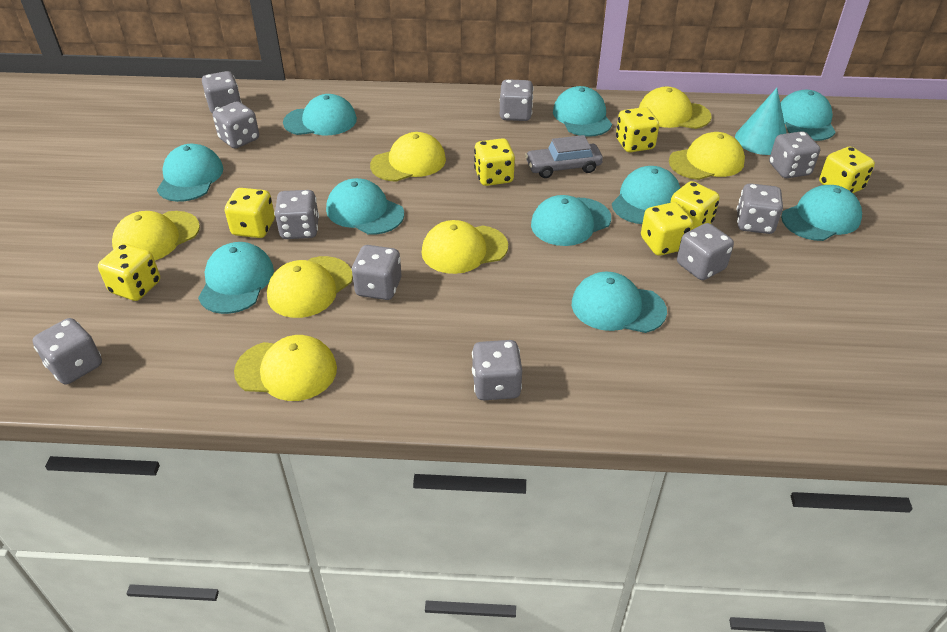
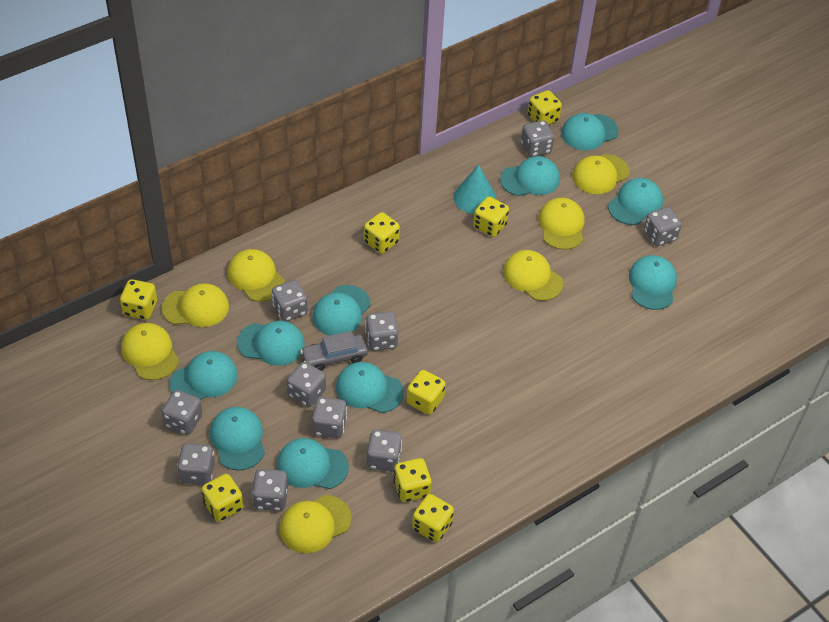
yellow dice: 7 -> 8

